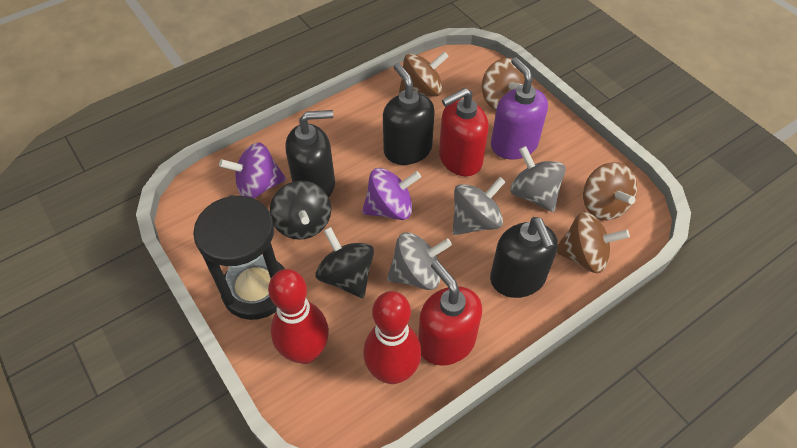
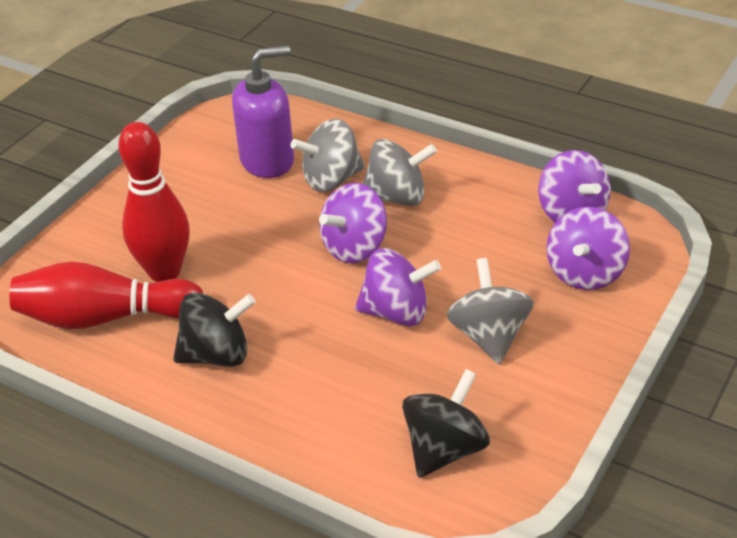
black hourglass: 1 -> 0
black soap dispenser: 3 -> 0
brown spinning top: 4 -> 0
purple spinning top: 2 -> 4
red soap dispenser: 2 -> 0

